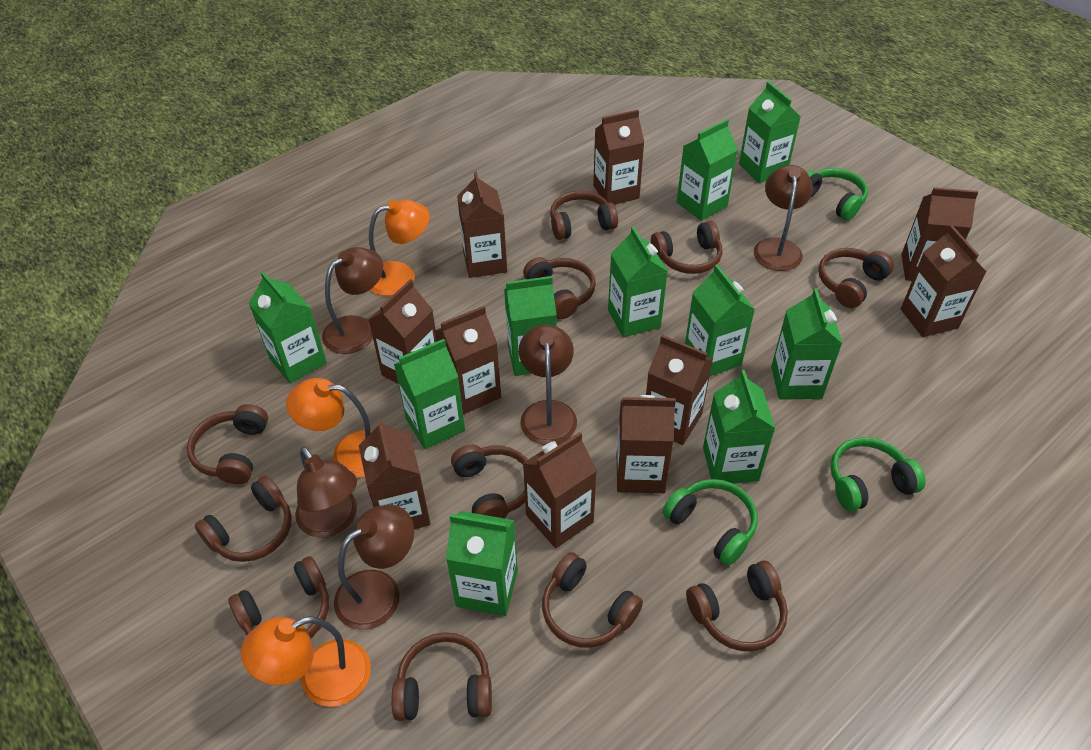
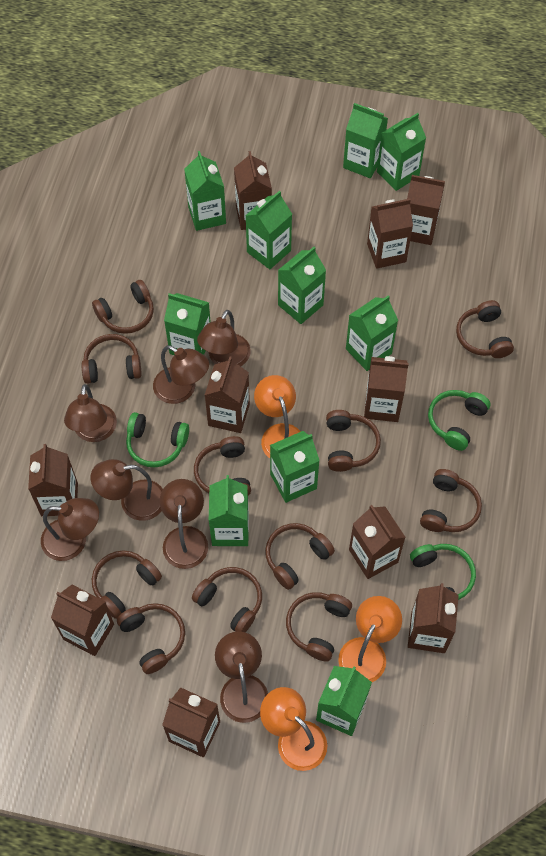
brown lamp: 5 -> 7

